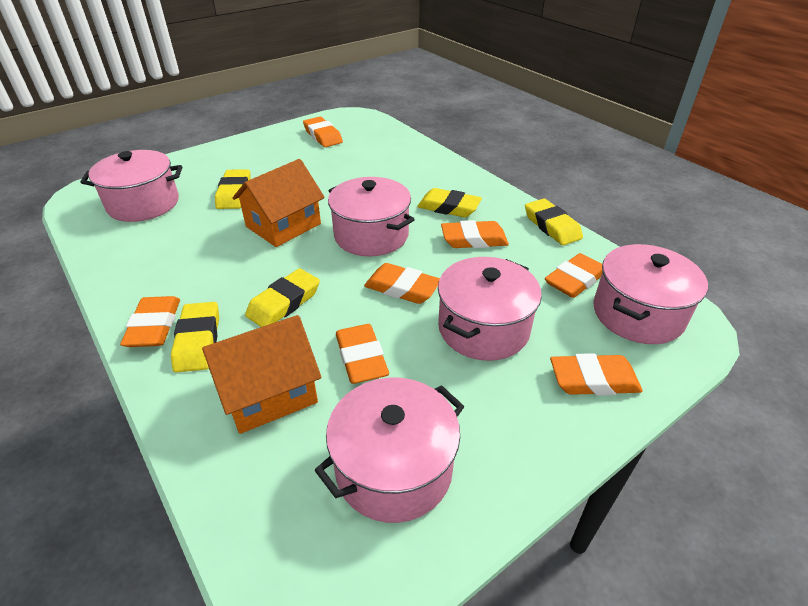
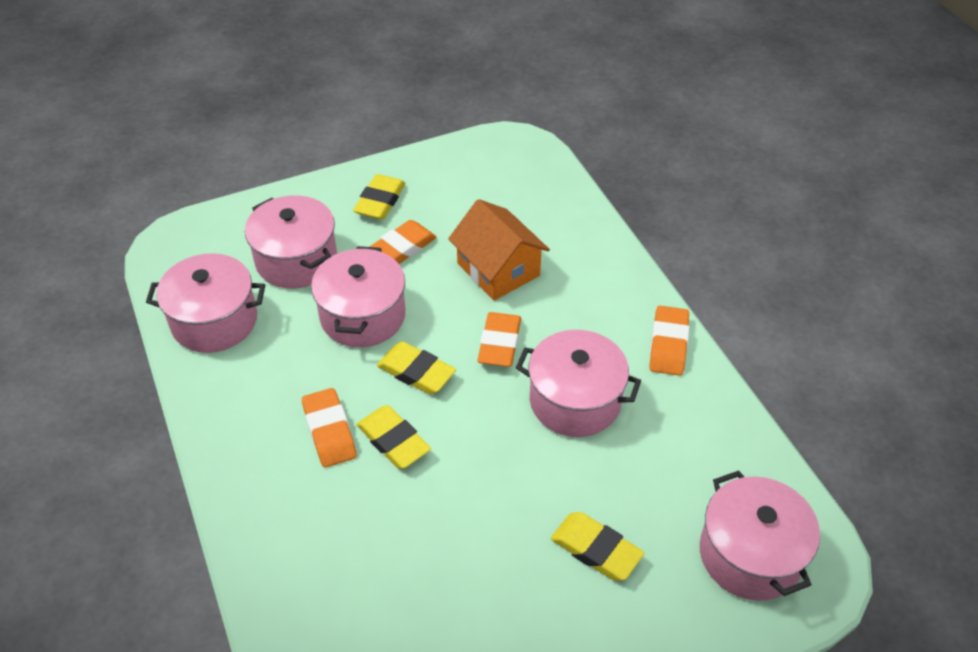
orange eraser: 7 -> 4
orange house: 2 -> 1
yellow eraser: 5 -> 4

